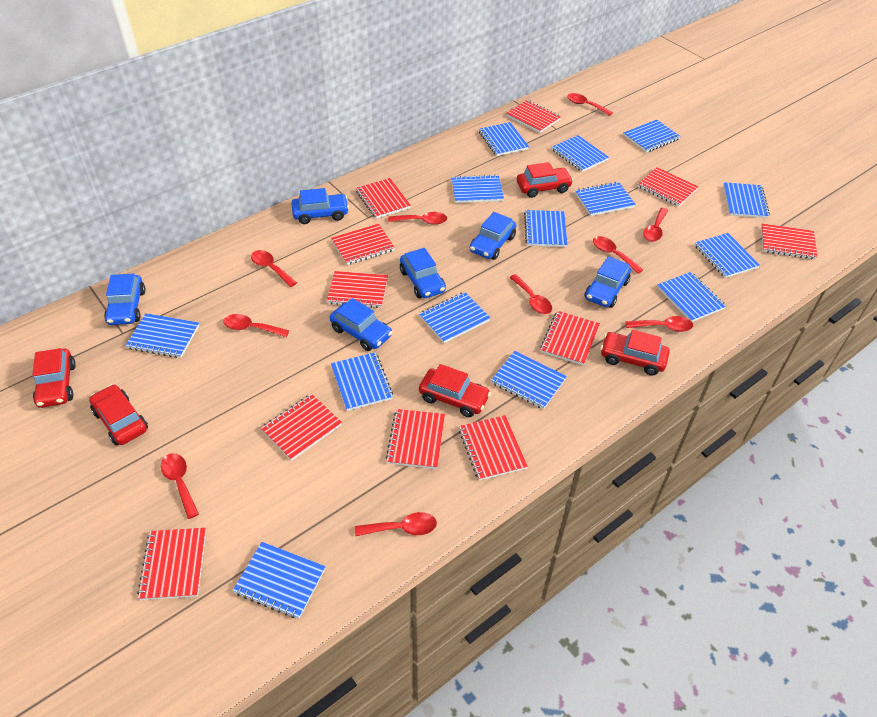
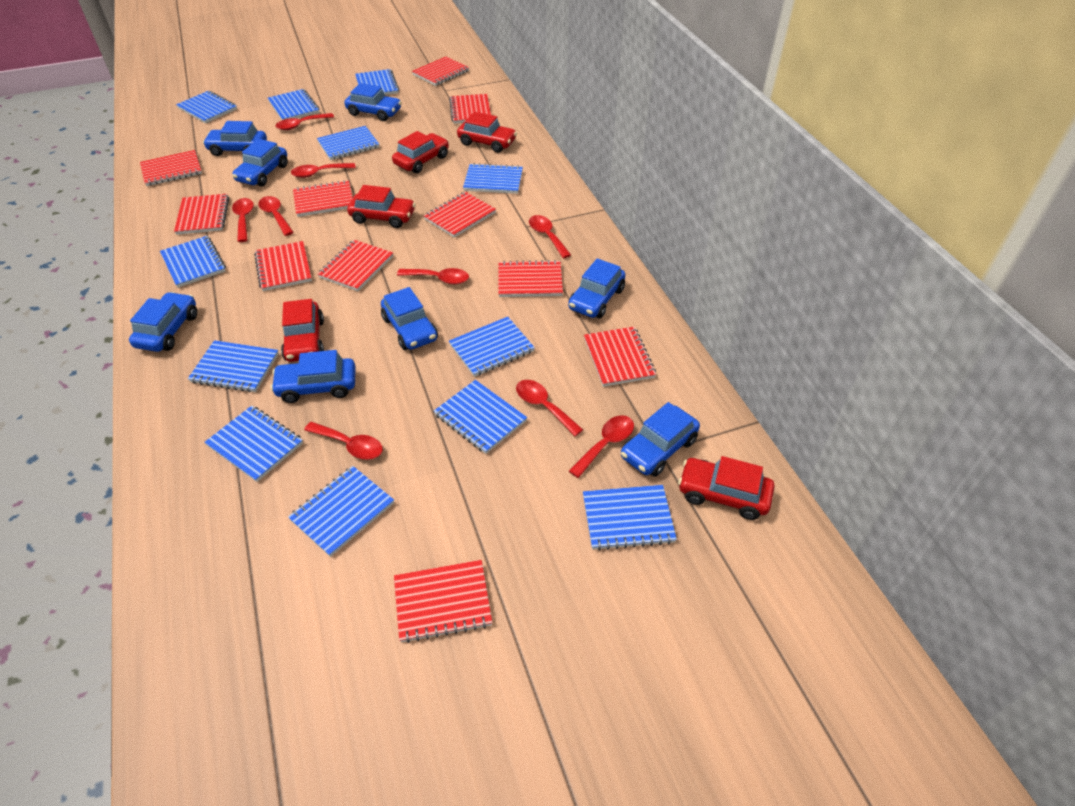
blue car: 6 -> 8
blue notebook: 14 -> 12
red spoon: 10 -> 9

